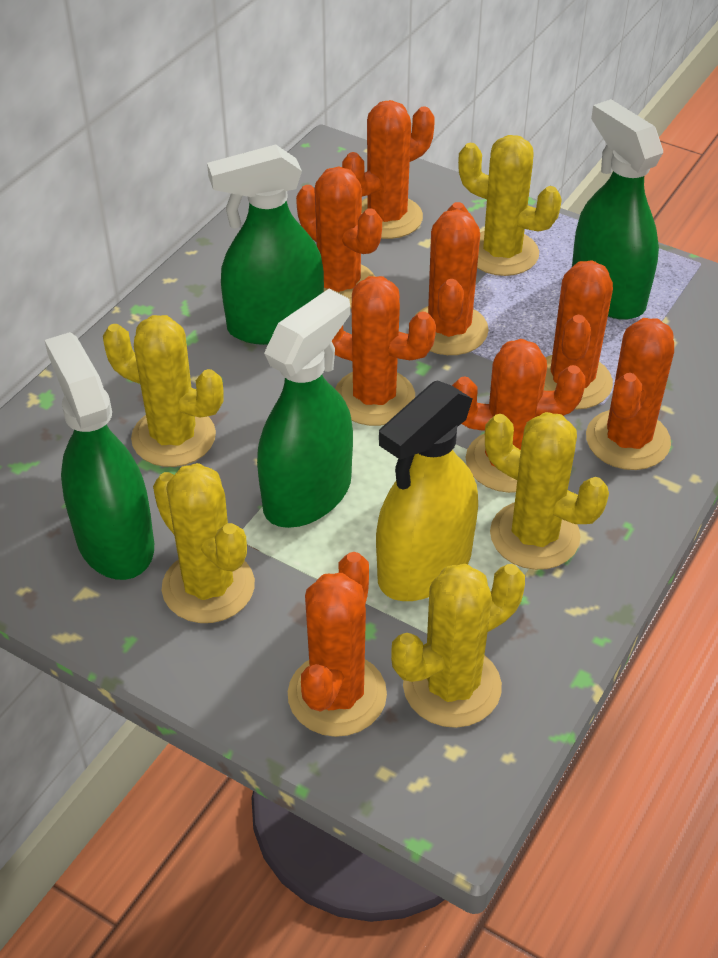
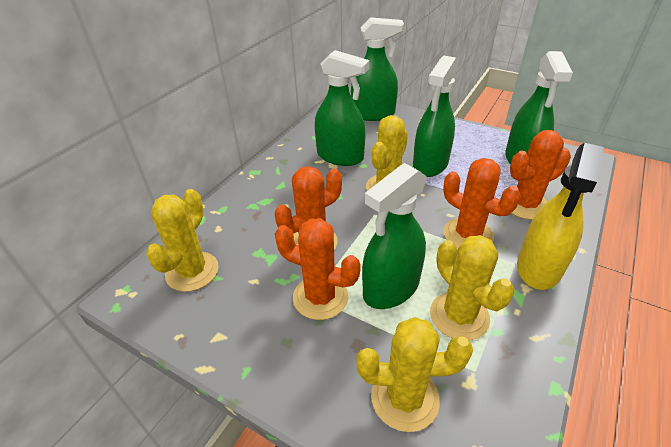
green spray bottle: 4 -> 5
orange cactus: 8 -> 4
yellow cactus: 5 -> 4

